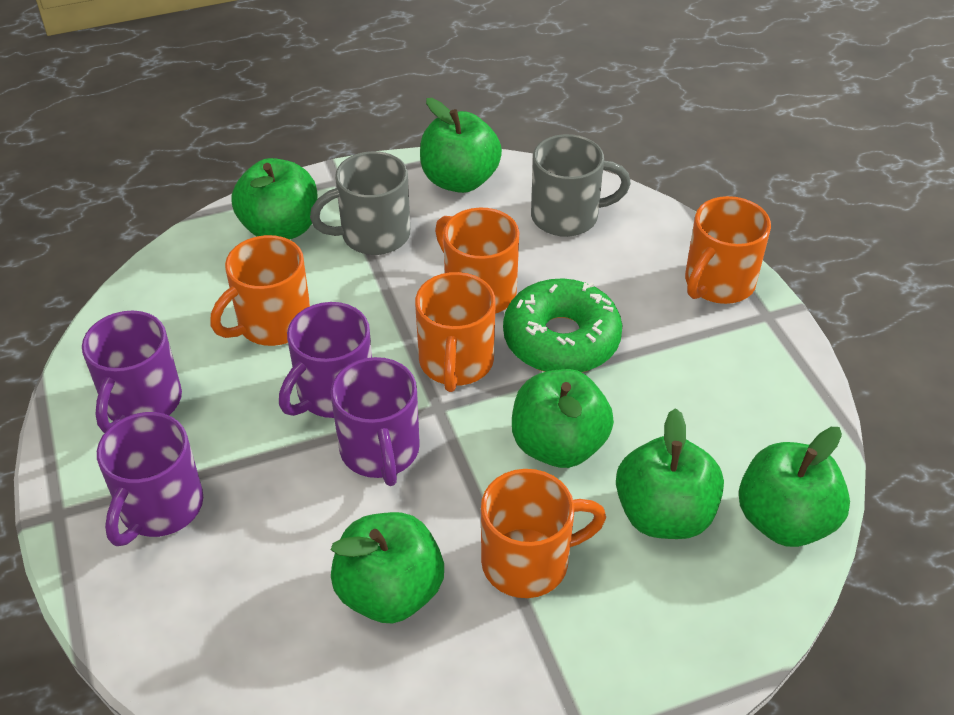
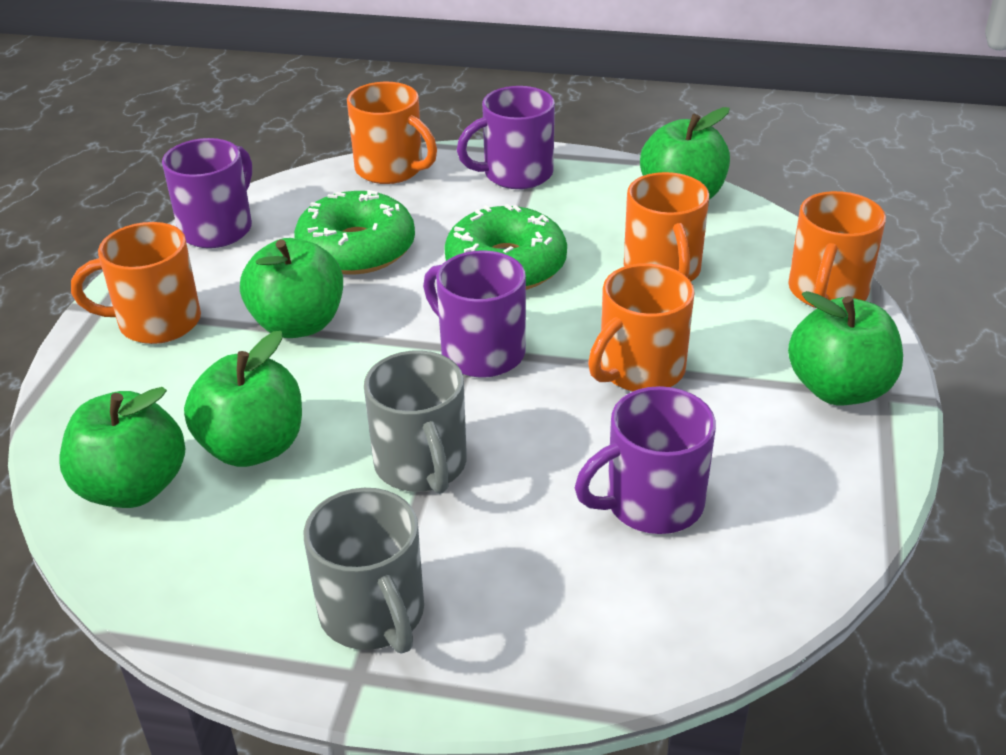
green apple: 6 -> 5
green donut: 1 -> 2

